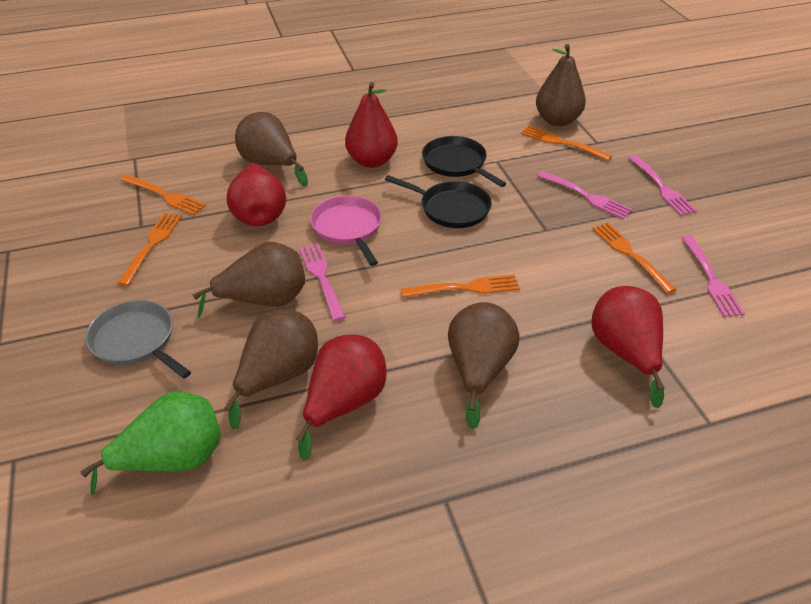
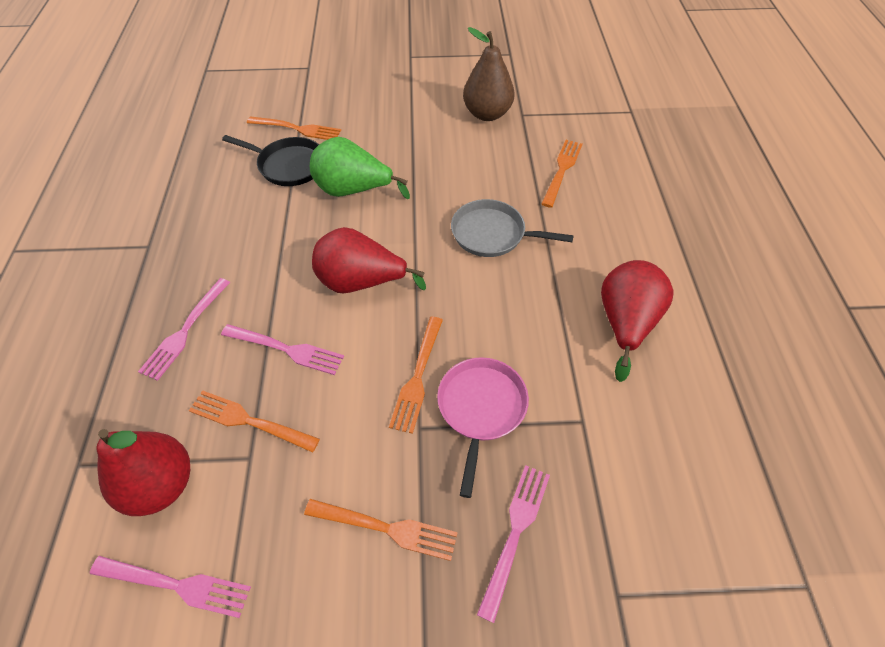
black pan: 2 -> 1
brown pear: 5 -> 1
red pear: 4 -> 3

